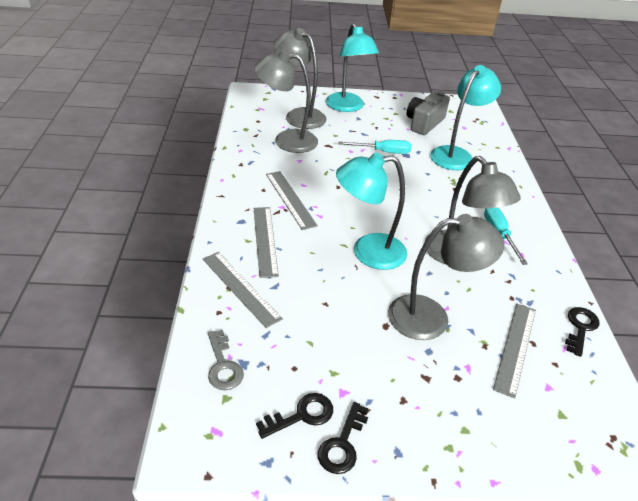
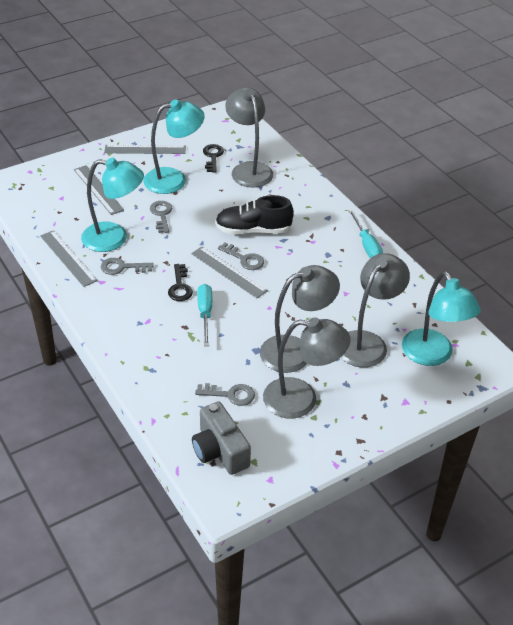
black key: 3 -> 2
black shoe: 0 -> 1
grey key: 1 -> 4

